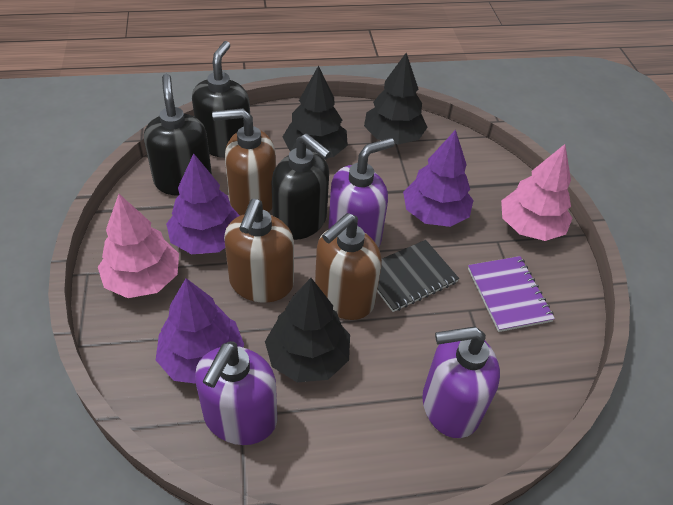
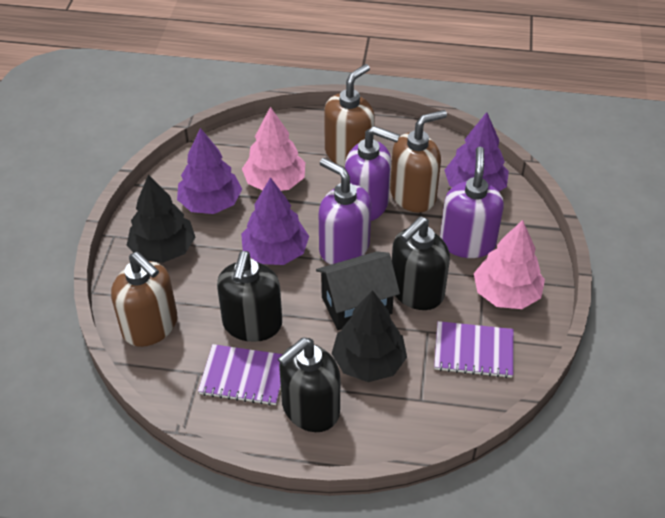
black house: 0 -> 1
black notebook: 1 -> 0
black tree: 3 -> 2
purple notebook: 1 -> 2

